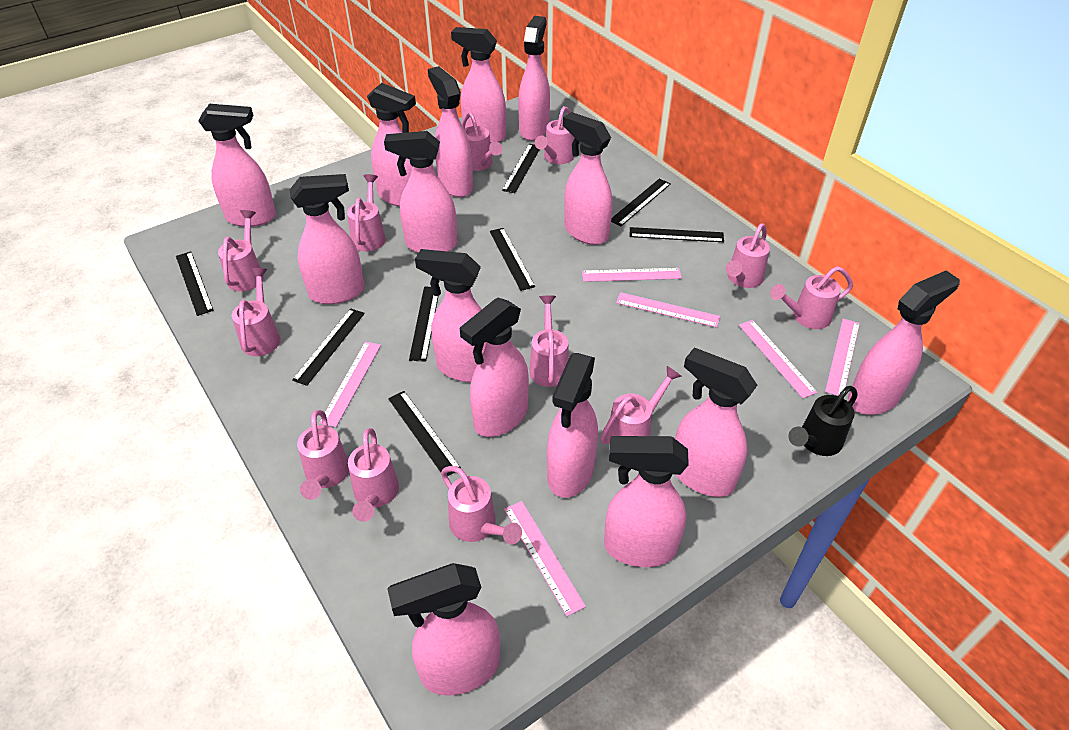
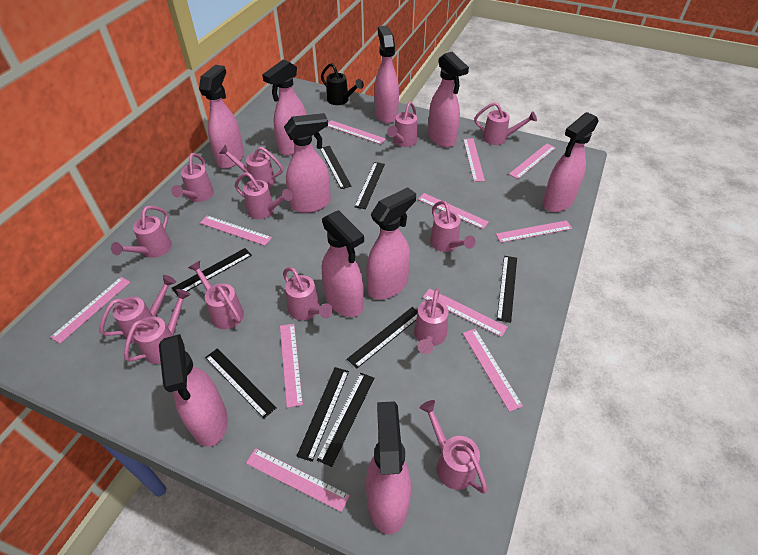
pink ruler: 6 -> 11
pink spray bottle: 15 -> 10
pink watering can: 12 -> 13

